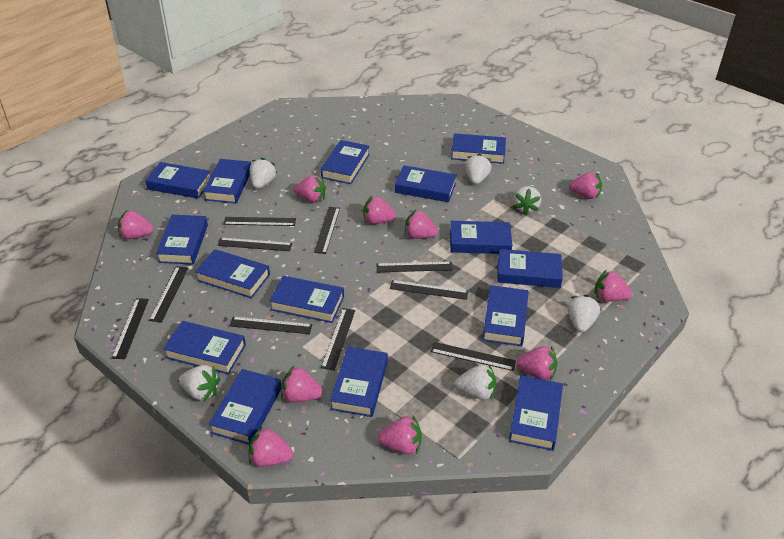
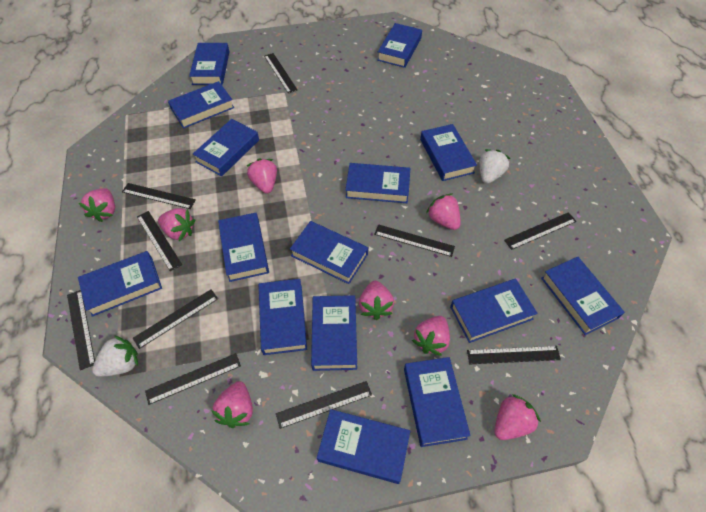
pink strawberry: 10 -> 8
white strawberry: 6 -> 2

